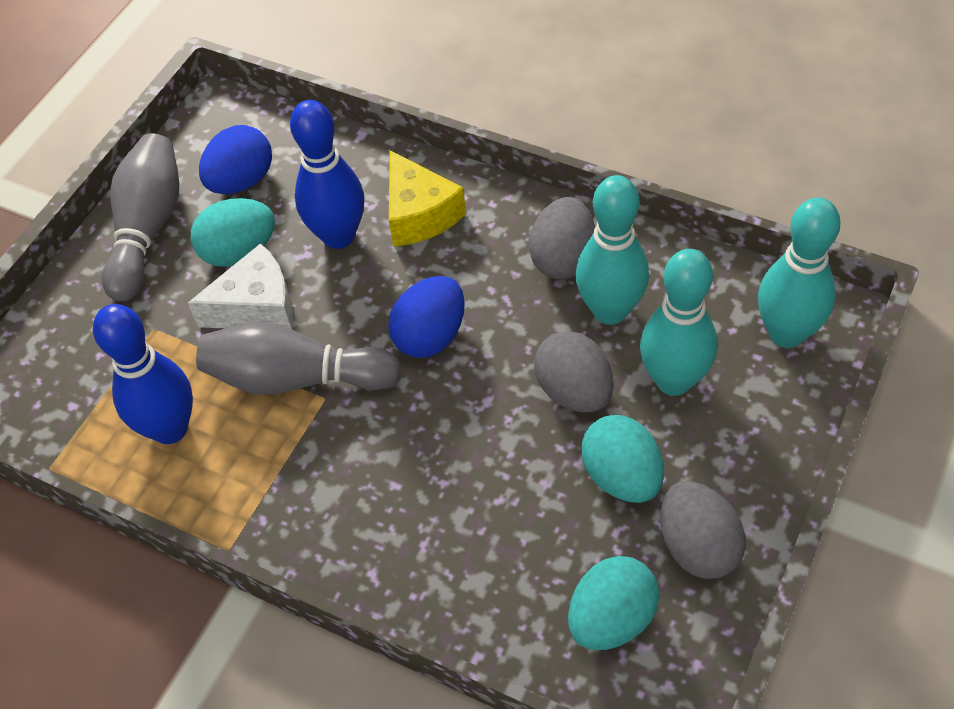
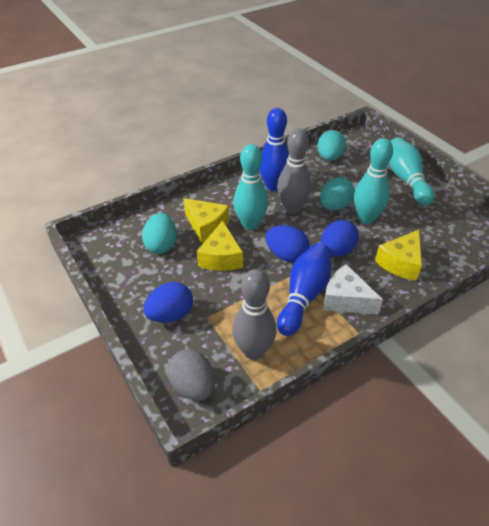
blue egg: 2 -> 3
grey egg: 3 -> 1
yellow cheese: 1 -> 3

